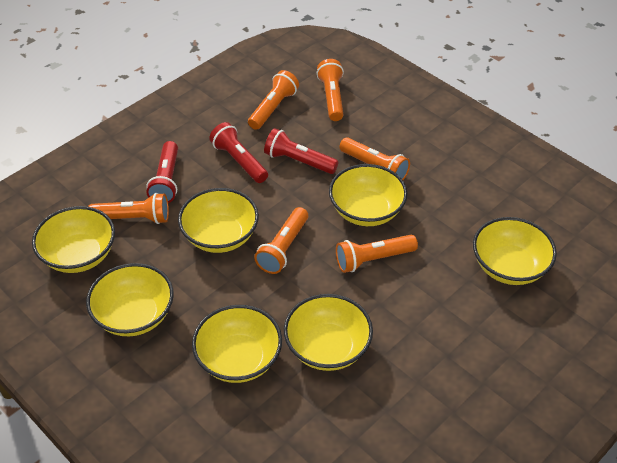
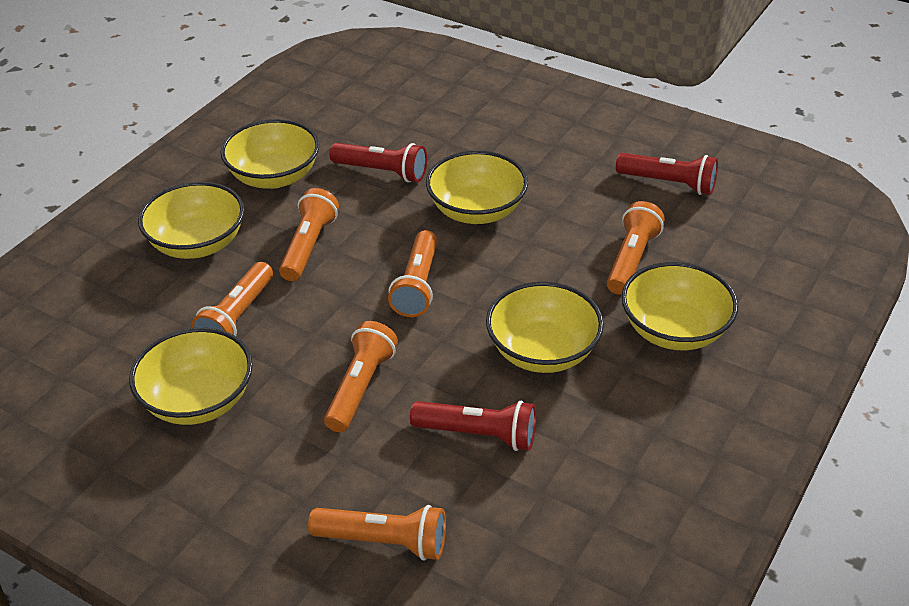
yellow bowl: 7 -> 6

